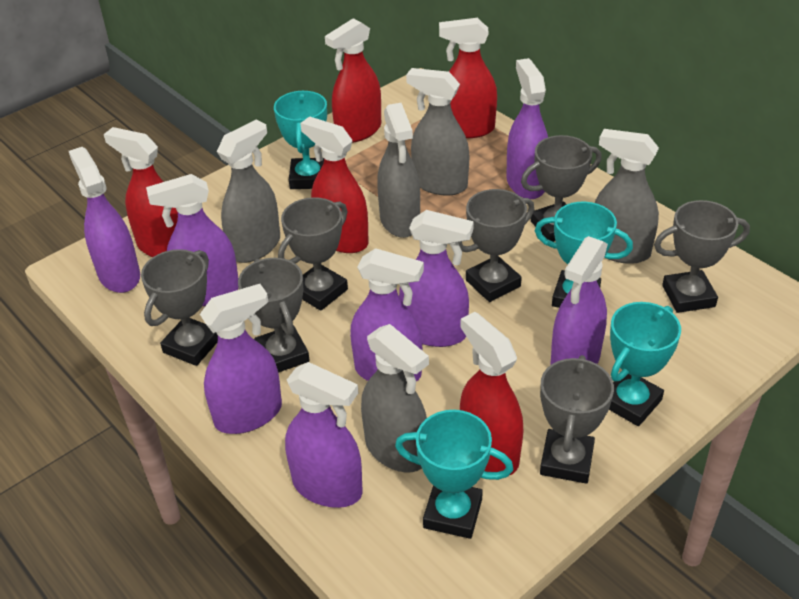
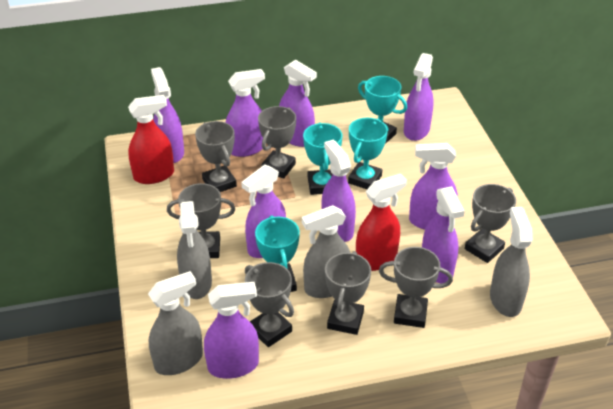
grey spray bottle: 5 -> 4
purple spray bottle: 8 -> 9
red spray bottle: 5 -> 2

